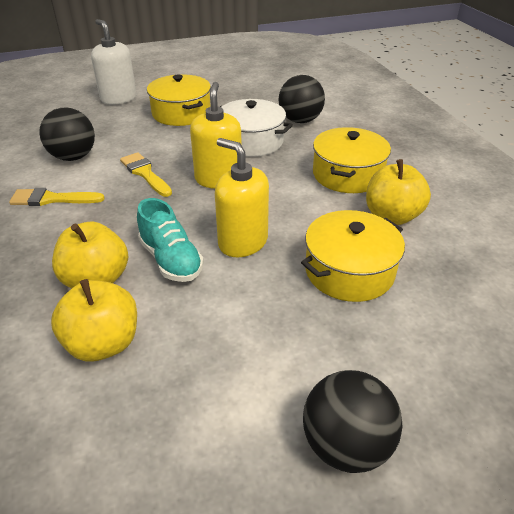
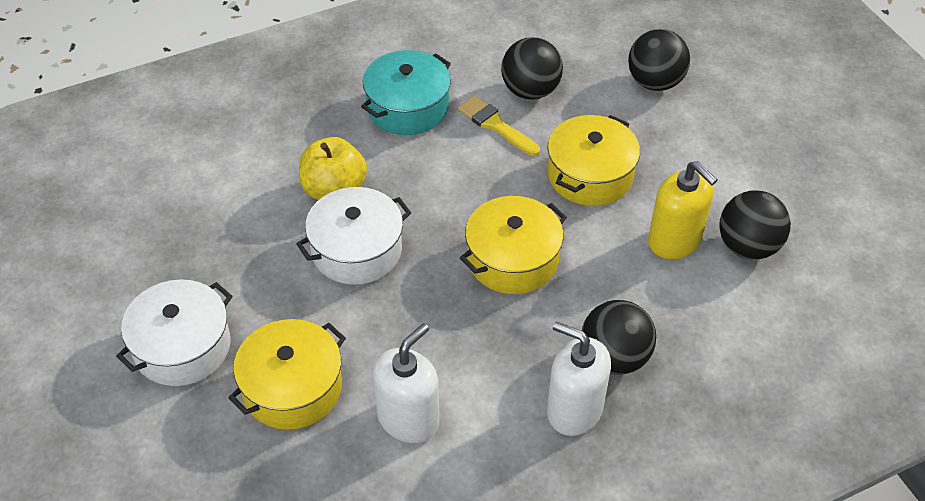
black ball: 3 -> 4
turquoise pot: 0 -> 1
turquoise shoe: 1 -> 0
white pot: 1 -> 2
white soap dispenser: 1 -> 2
yellow apple: 3 -> 1
yellow brush: 2 -> 1
yellow soap dispenser: 2 -> 1

